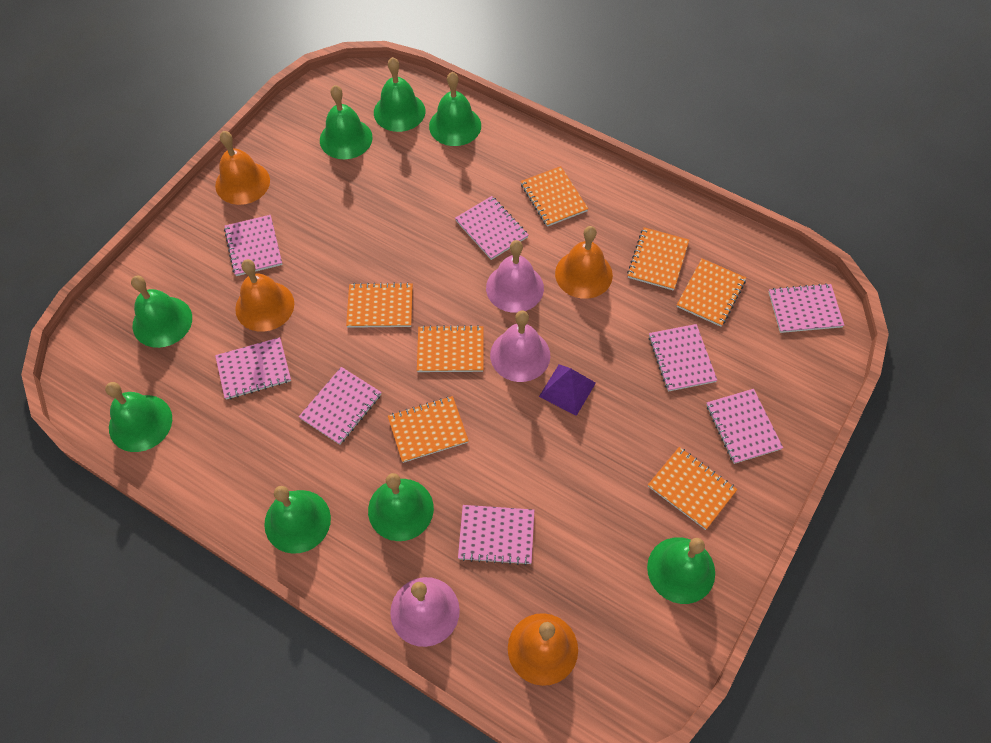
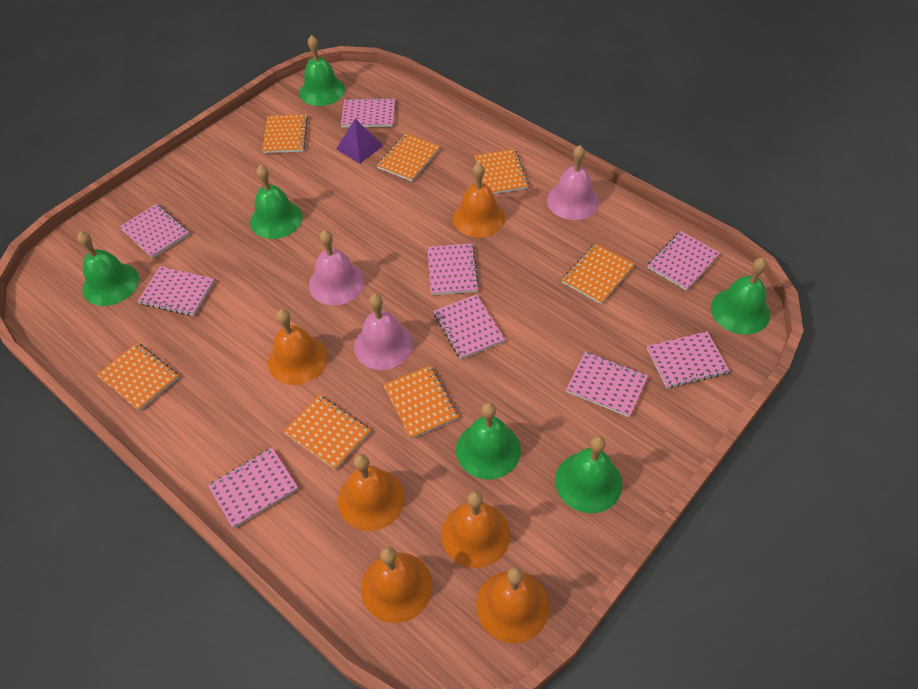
green bell: 8 -> 6
orange bell: 4 -> 6
pink notebook: 8 -> 9

